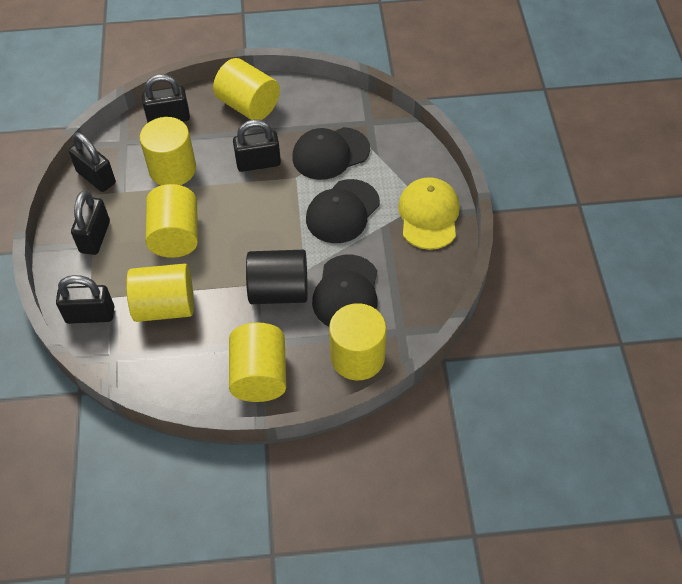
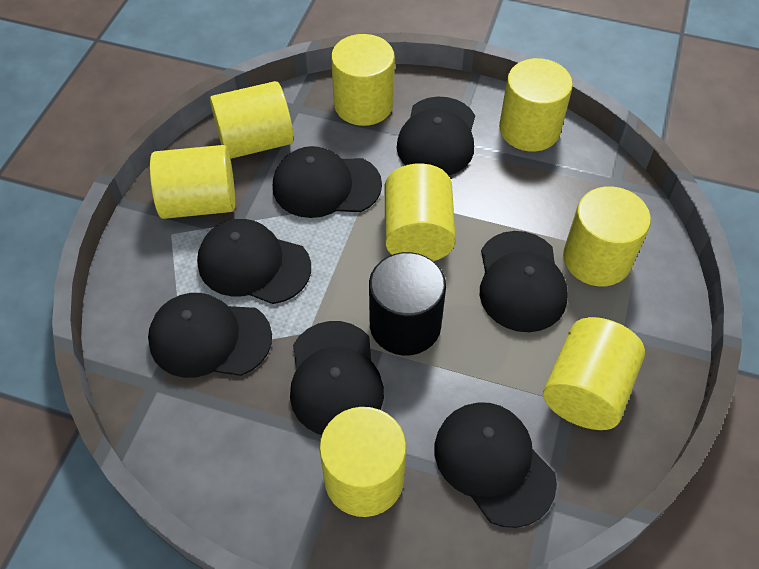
black cap: 3 -> 7
black padlock: 5 -> 0
yellow cap: 1 -> 0
yellow cylinder: 6 -> 8

